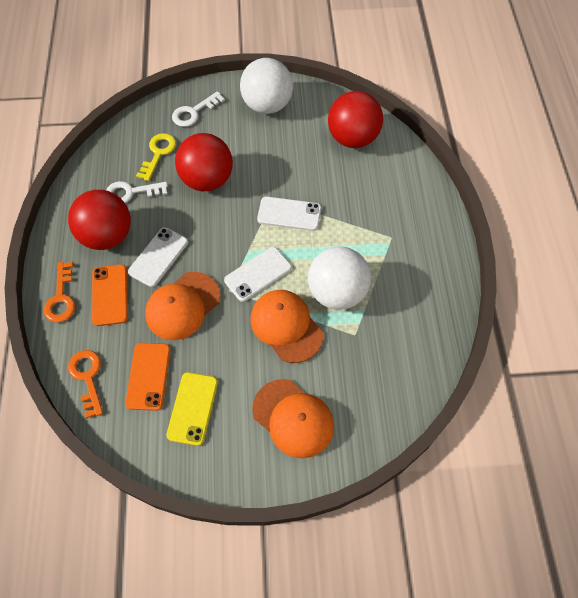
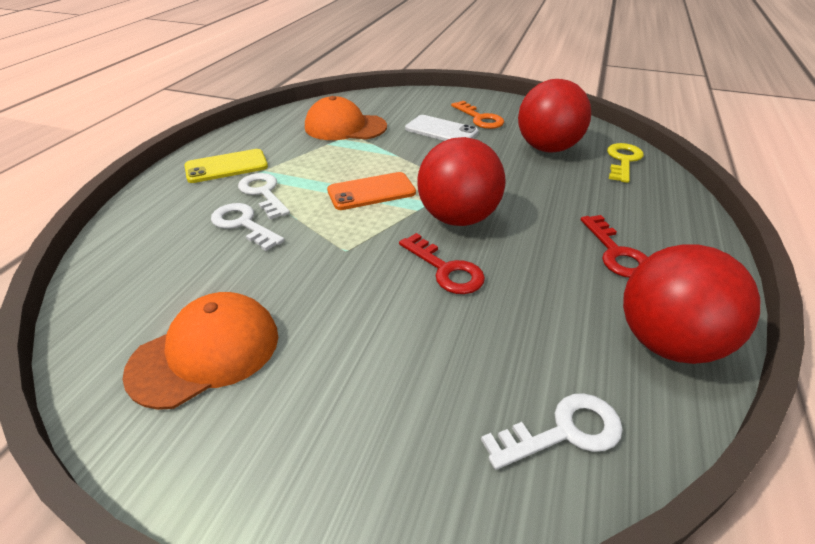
orange cap: 3 -> 2
orange key: 2 -> 1
orange phone: 2 -> 1
red key: 0 -> 2
white ball: 2 -> 0
white key: 2 -> 3
white phone: 3 -> 1

